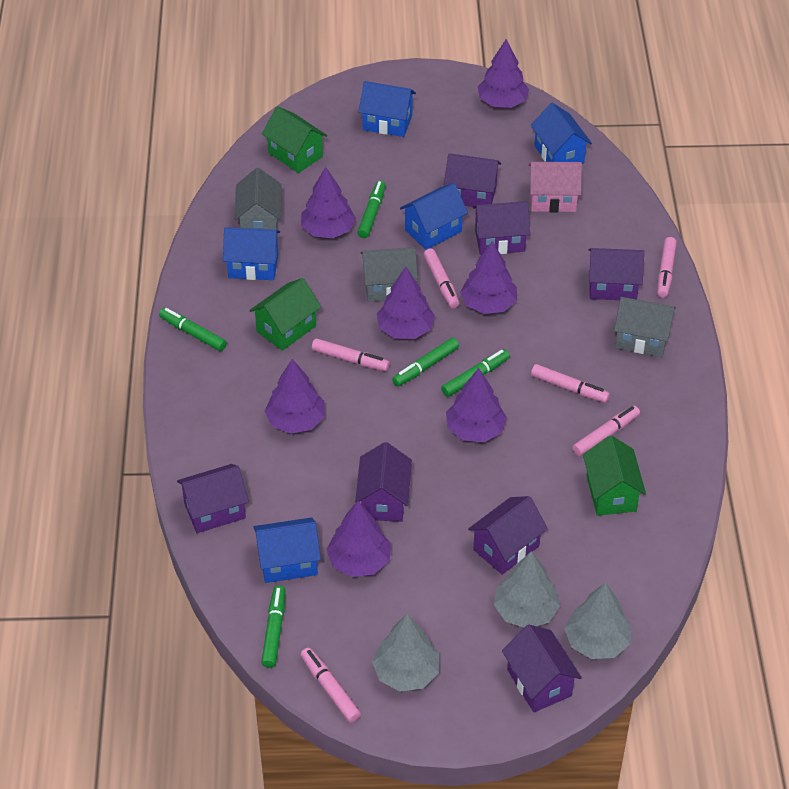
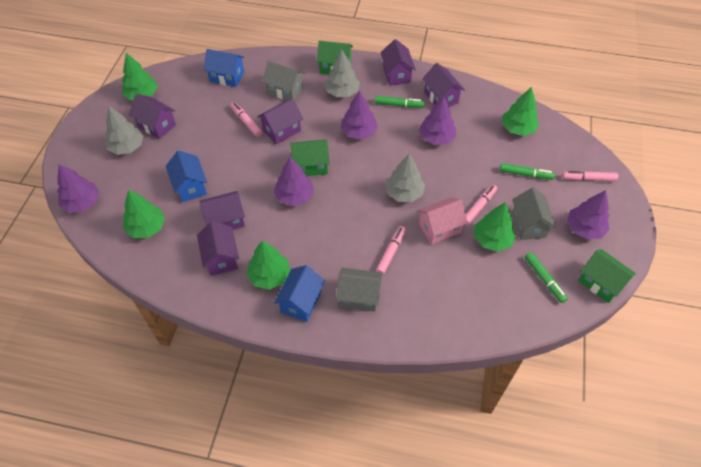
blue house: 5 -> 3
green marker: 5 -> 3
green tree: 0 -> 5
pink marker: 6 -> 4
purple house: 7 -> 6
purple tree: 7 -> 5

